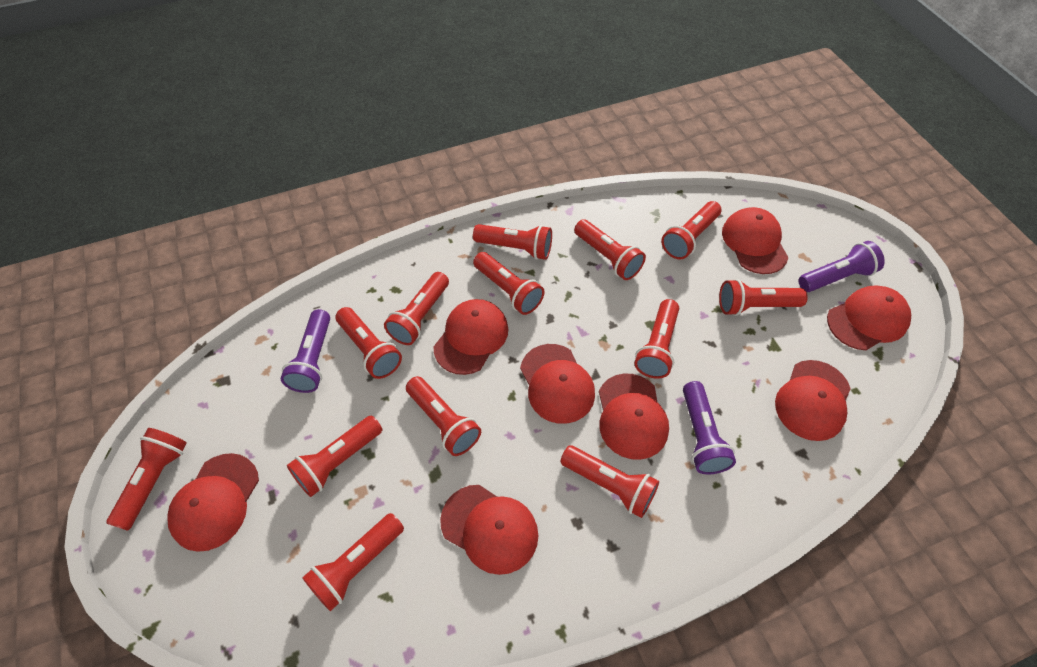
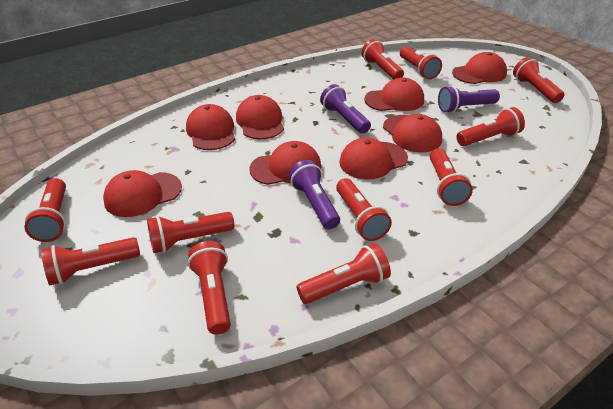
red flashlight: 13 -> 11

